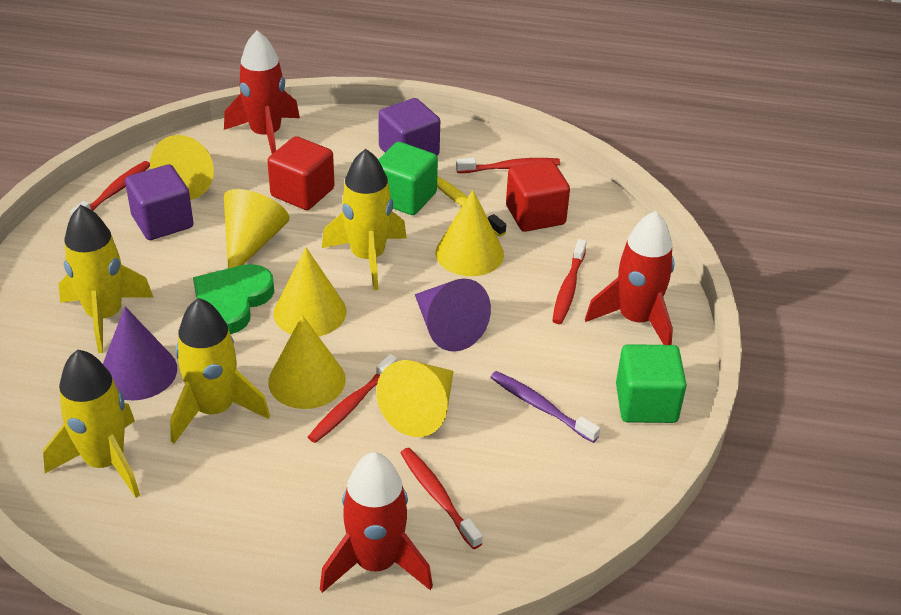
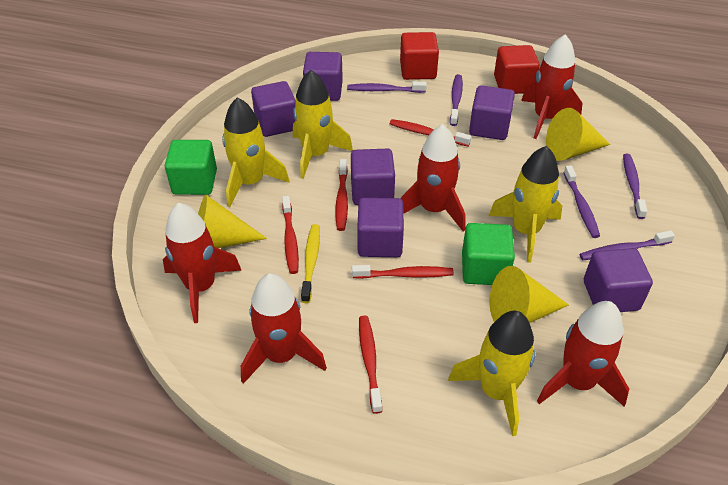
green heart: 1 -> 0
purple cone: 2 -> 0
purple cube: 2 -> 6
purple toothbrush: 1 -> 5
red rocket: 3 -> 5
yellow cone: 6 -> 3

